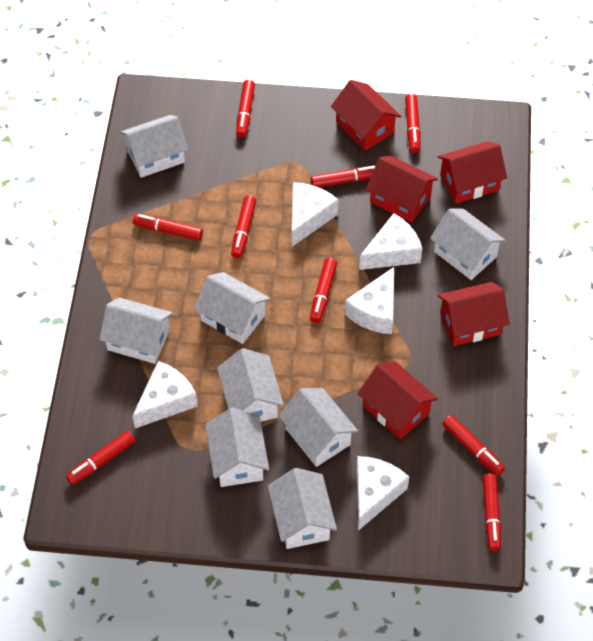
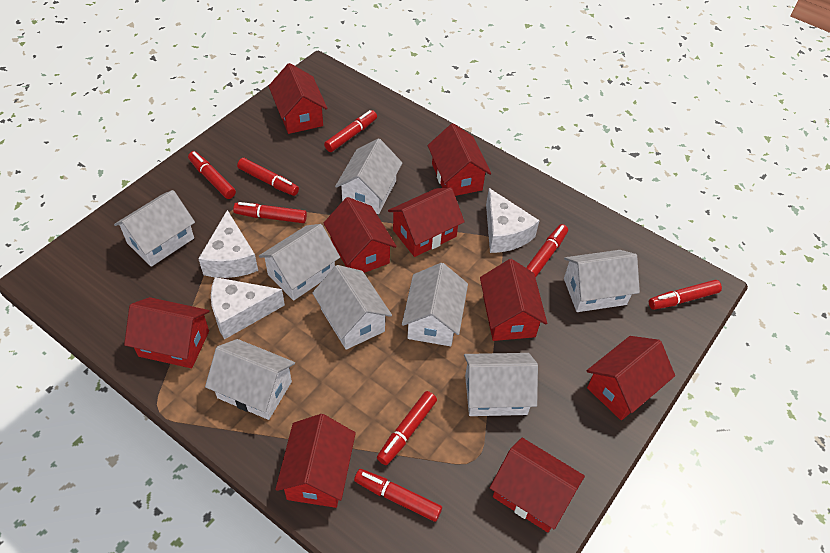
red house: 5 -> 9
red marker: 9 -> 8
white cheese: 5 -> 3

